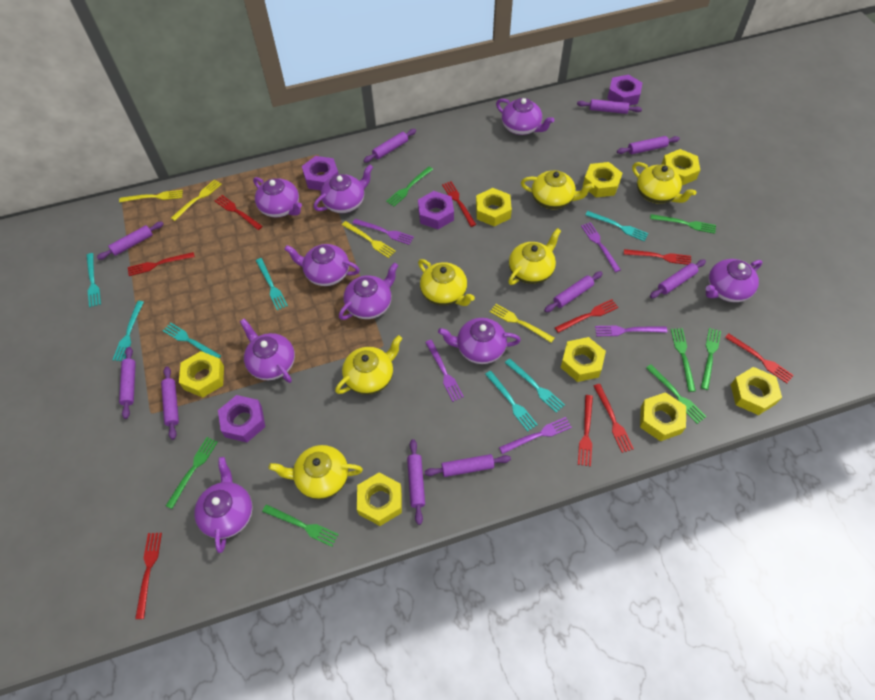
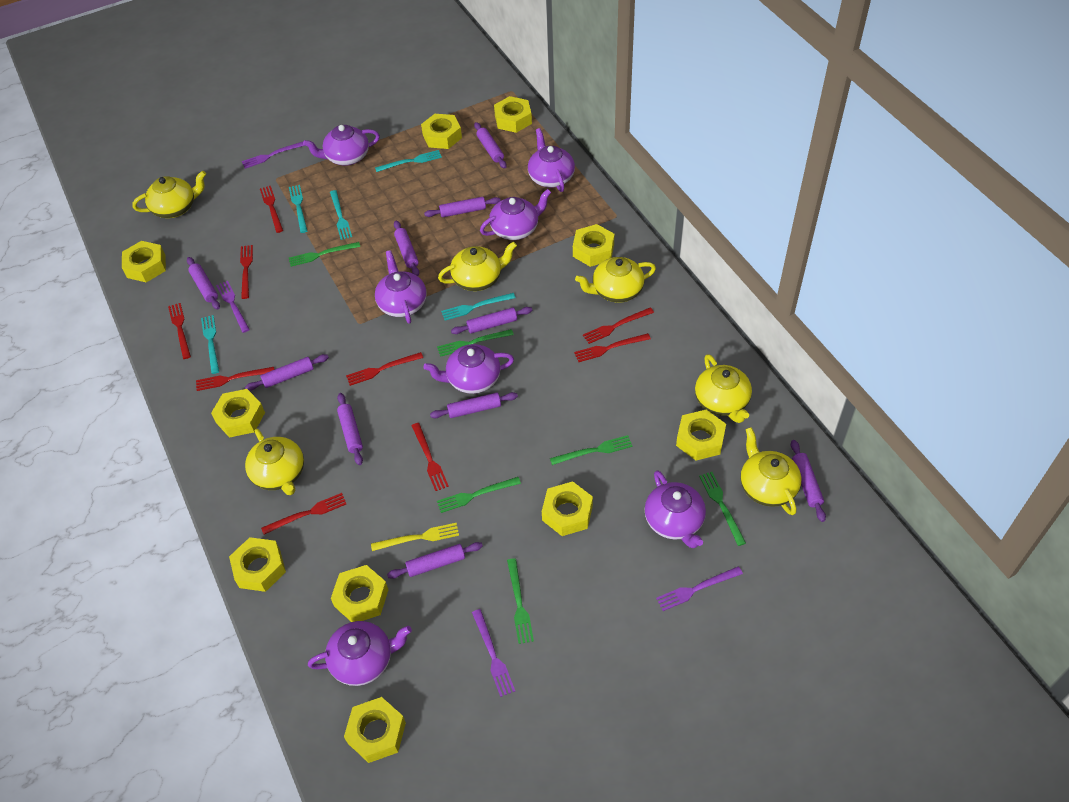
green fork: 7 -> 6
purple fork: 5 -> 4
purple nut: 4 -> 0
purple teapot: 9 -> 7
turquoise fork: 7 -> 5
yellow fork: 4 -> 1
yellow nut: 8 -> 10

